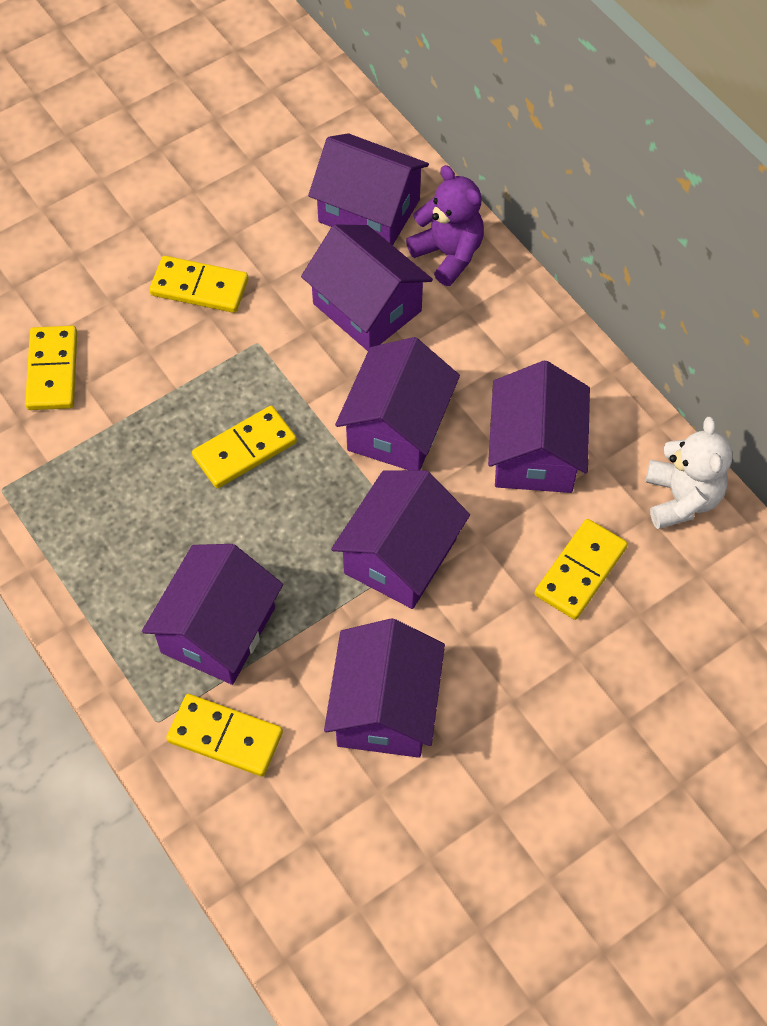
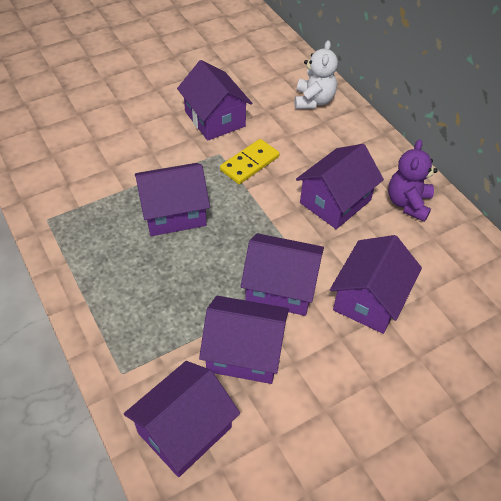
yellow domino: 5 -> 1

